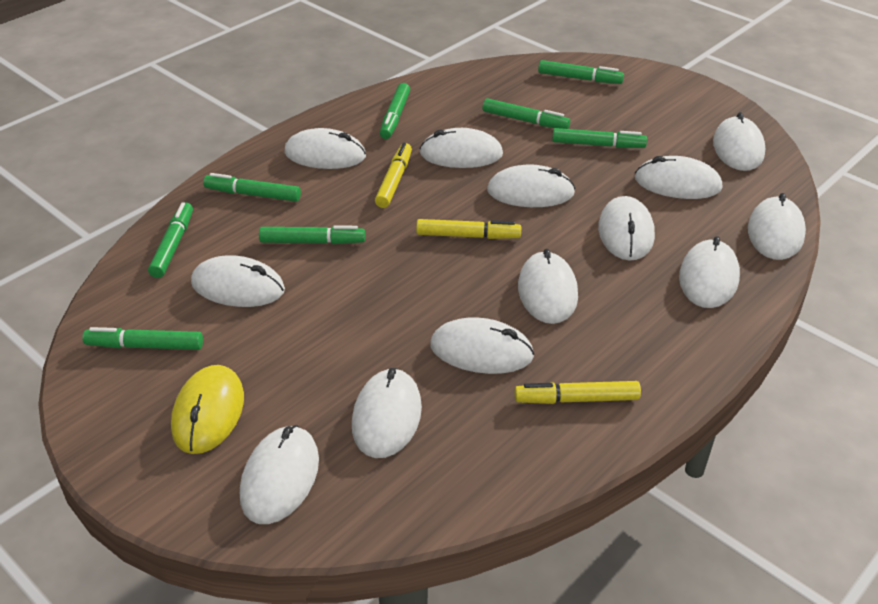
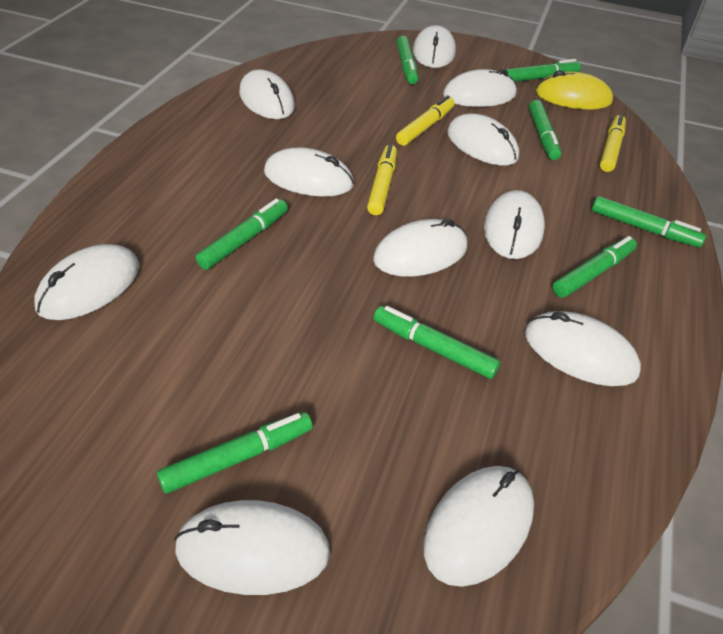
white mouse: 13 -> 11

